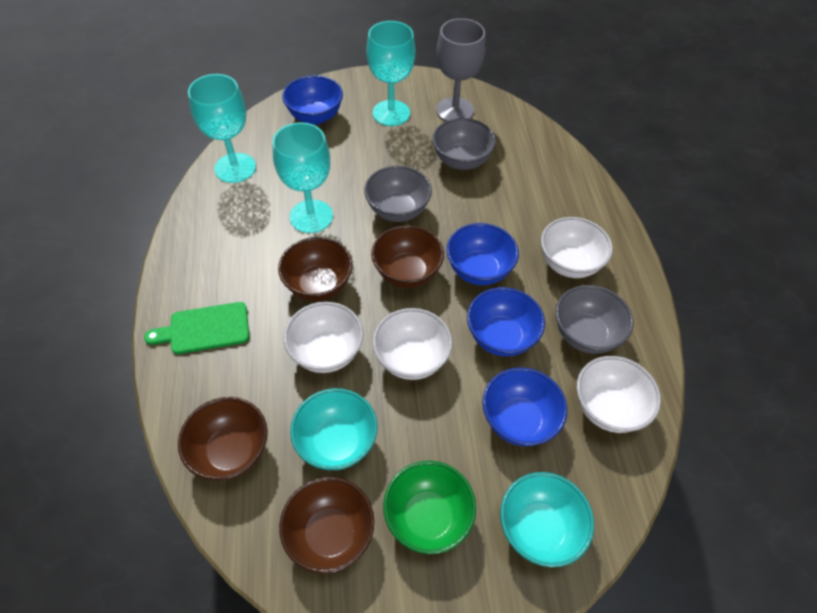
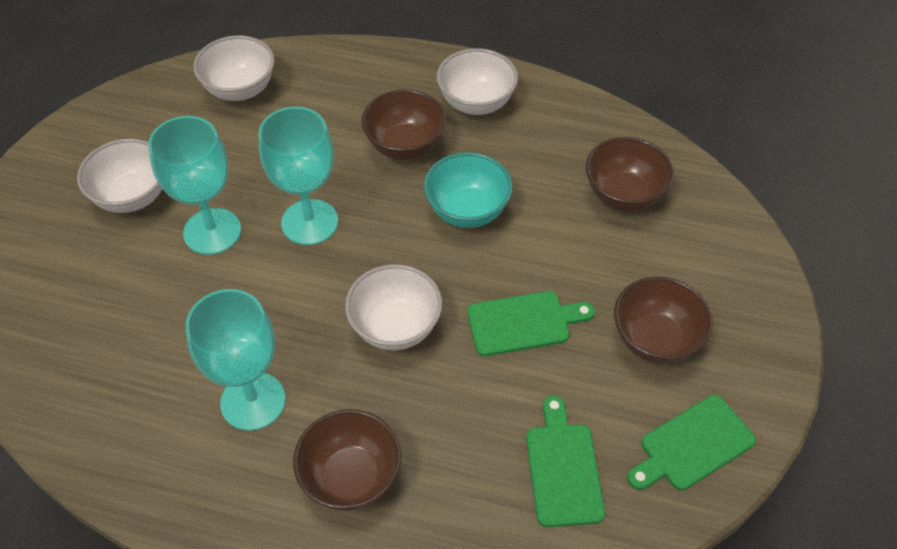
blue bowl: 4 -> 0
green bowl: 1 -> 0
green cutting board: 1 -> 3
grey bowl: 3 -> 0
grey goblet: 1 -> 0
turquoise bowl: 2 -> 1

